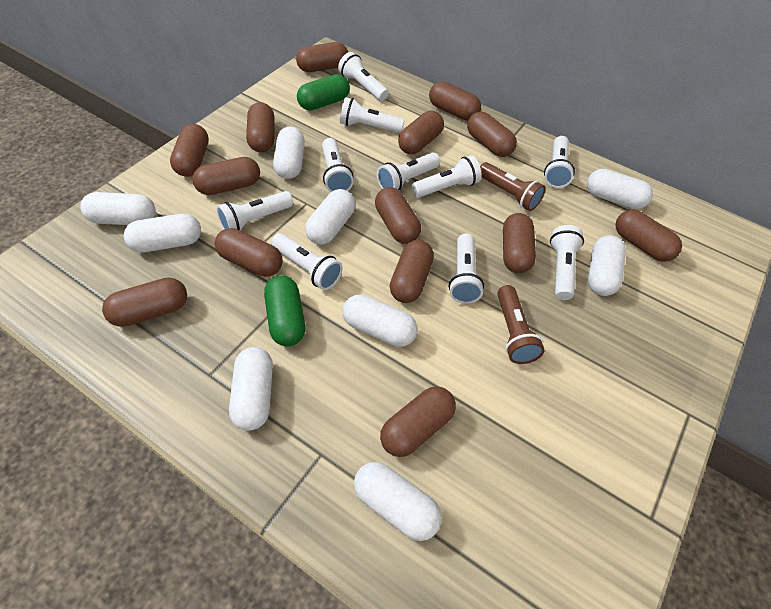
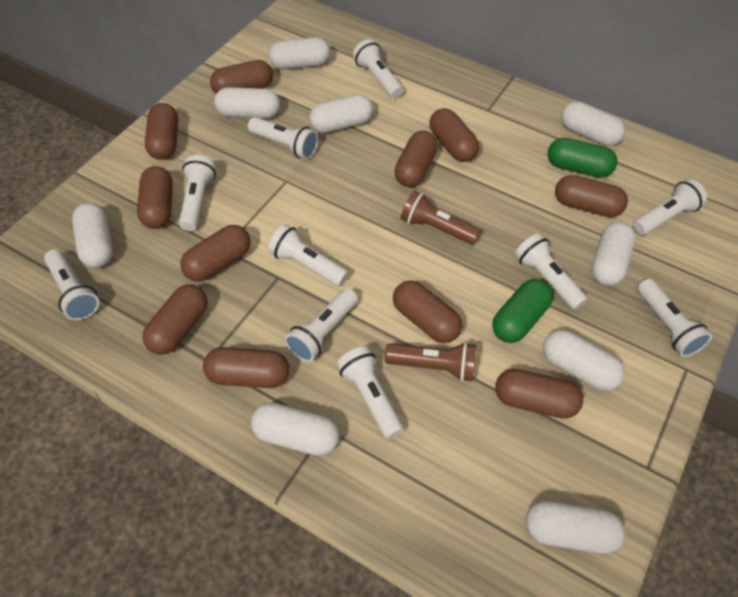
brown capsule: 14 -> 11

